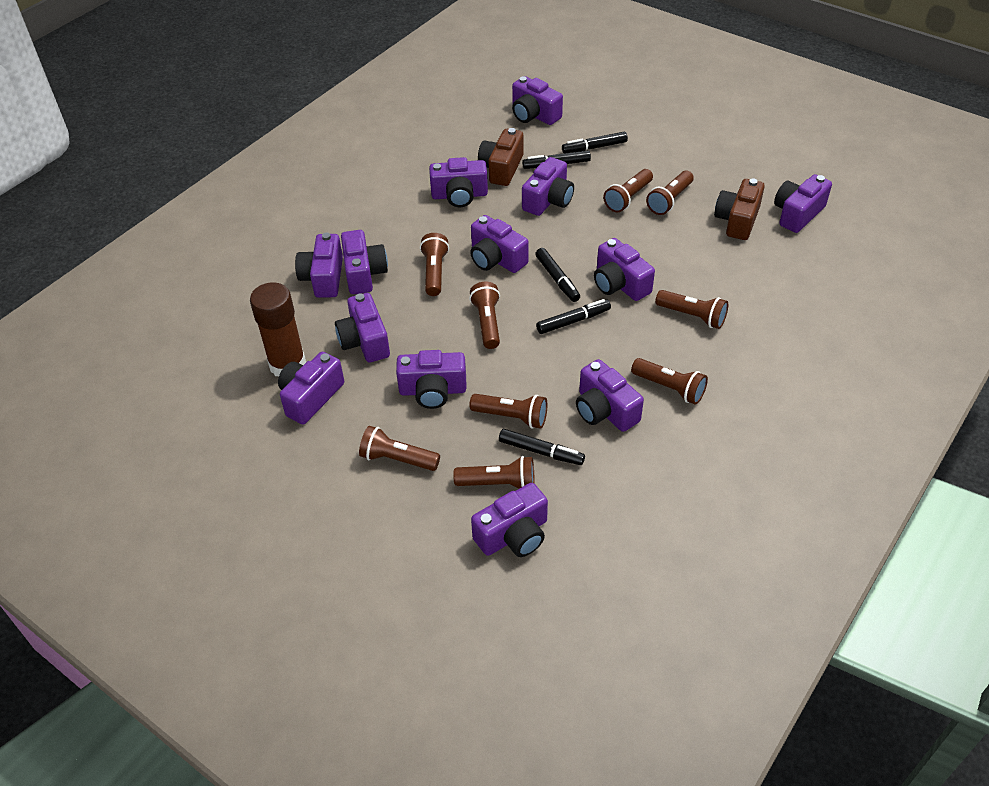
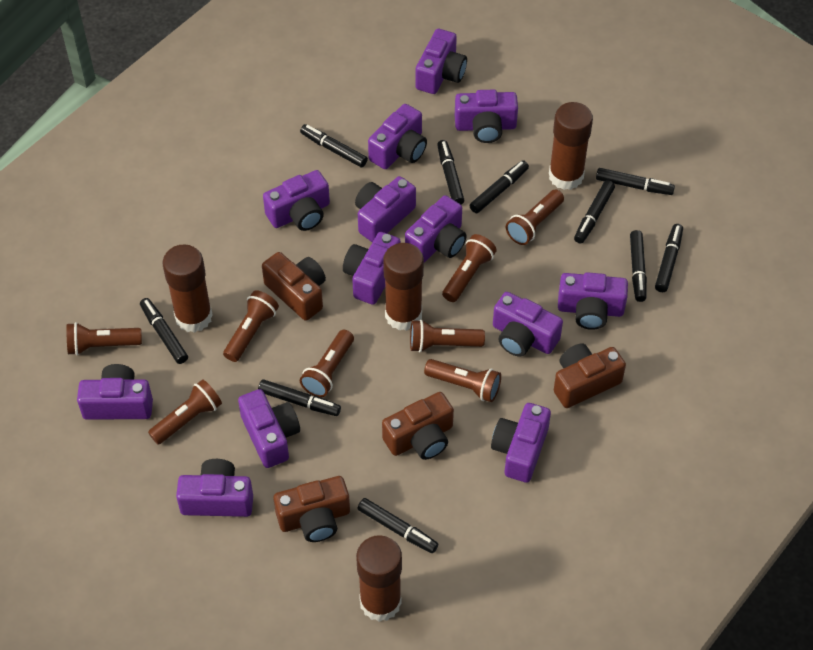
black marker: 5 -> 10
brown camera: 2 -> 4
brown flashlight: 9 -> 8
brown glue stick: 1 -> 4

